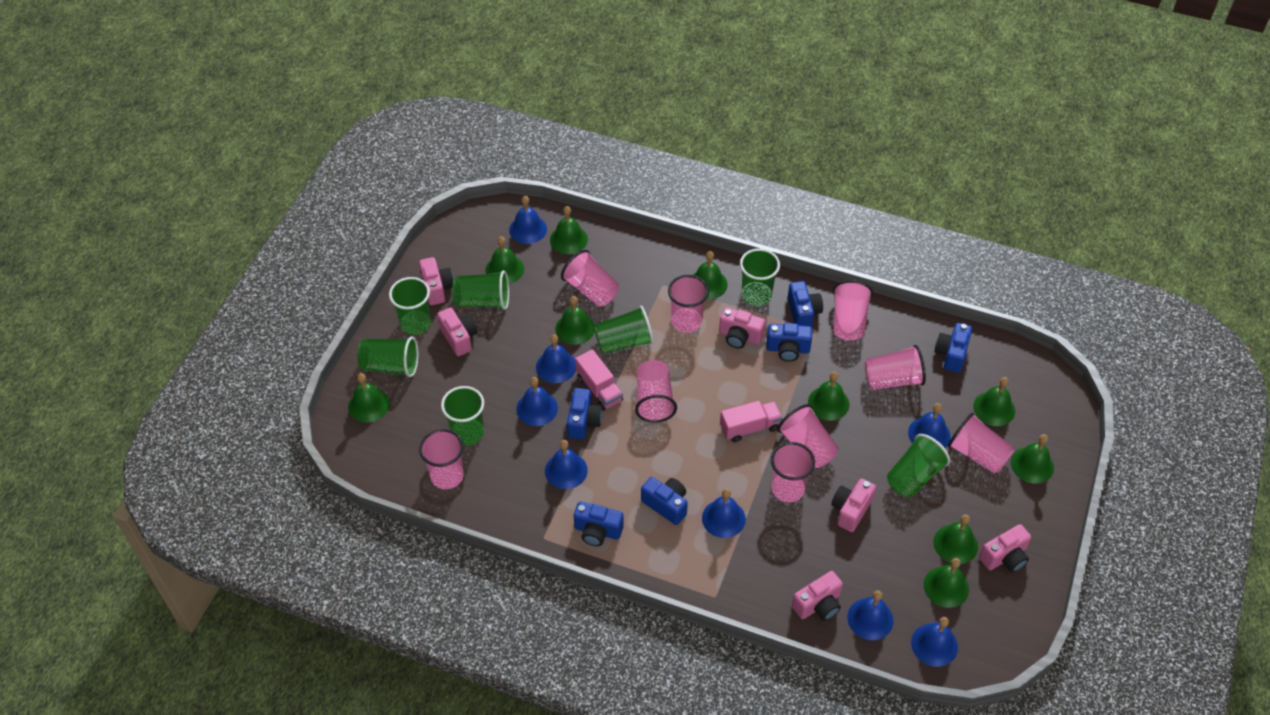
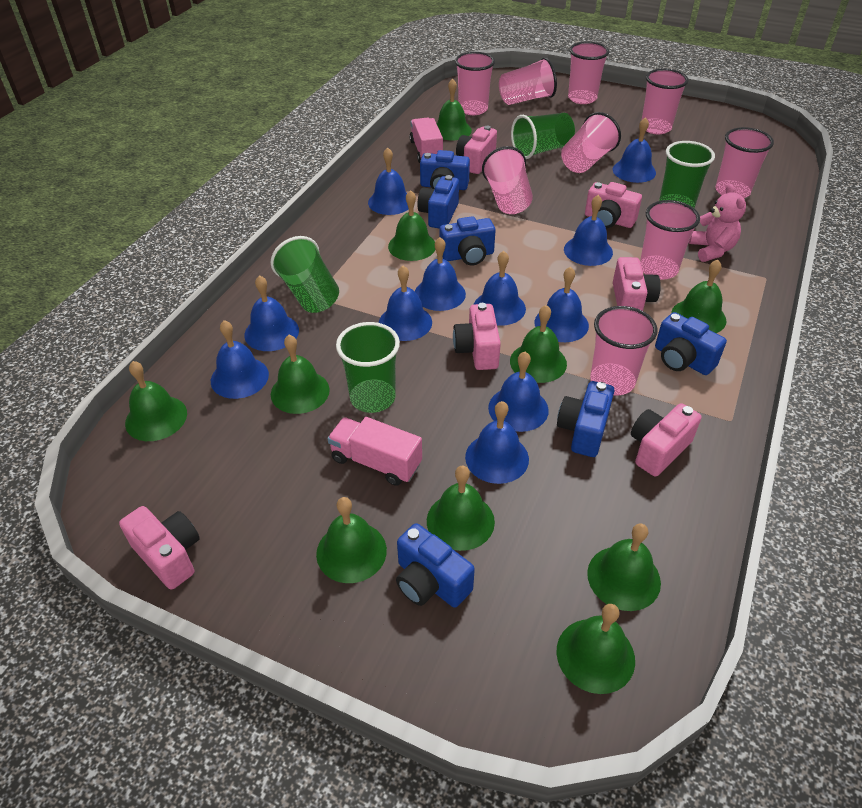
blue bell: 8 -> 11
green cup: 7 -> 4
pink teddy bear: 0 -> 1

